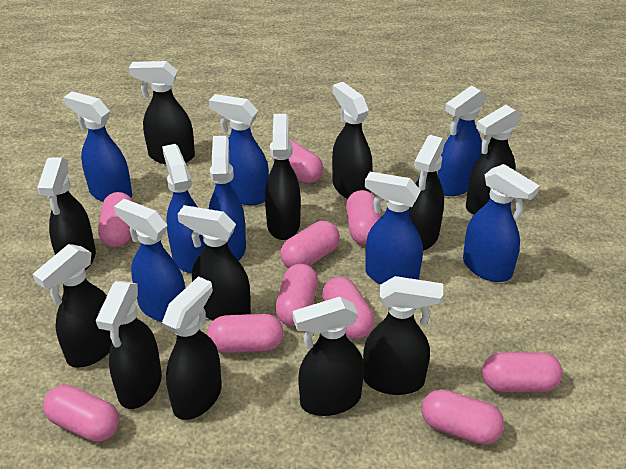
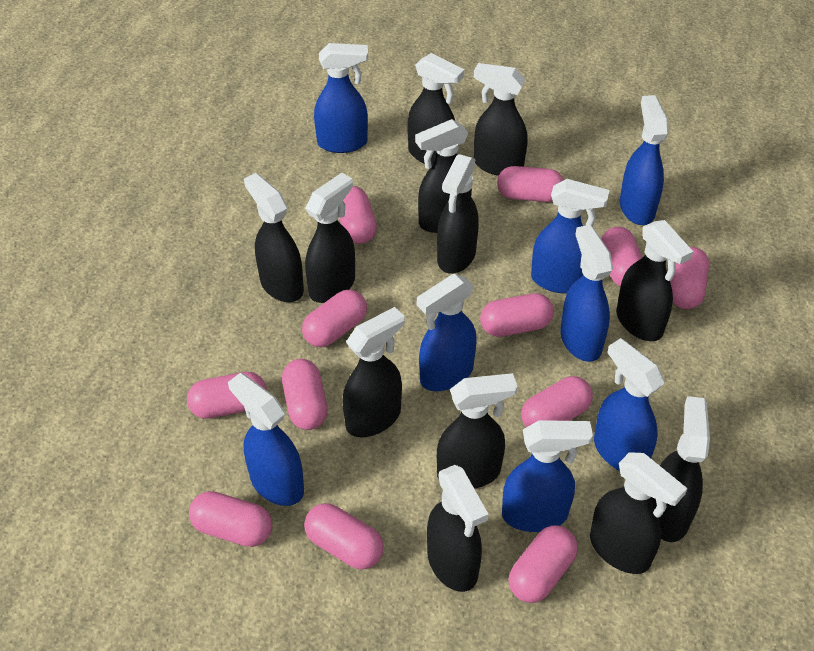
pink capsule: 10 -> 12

